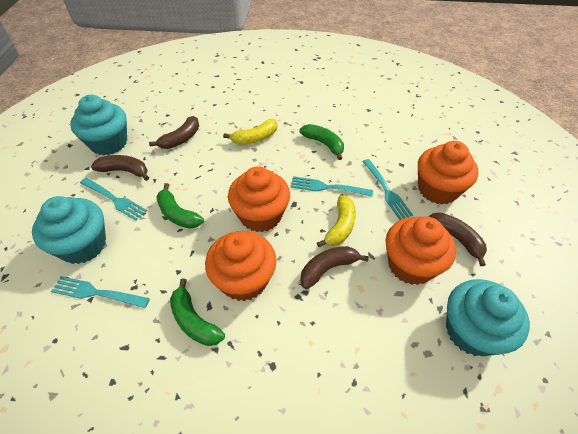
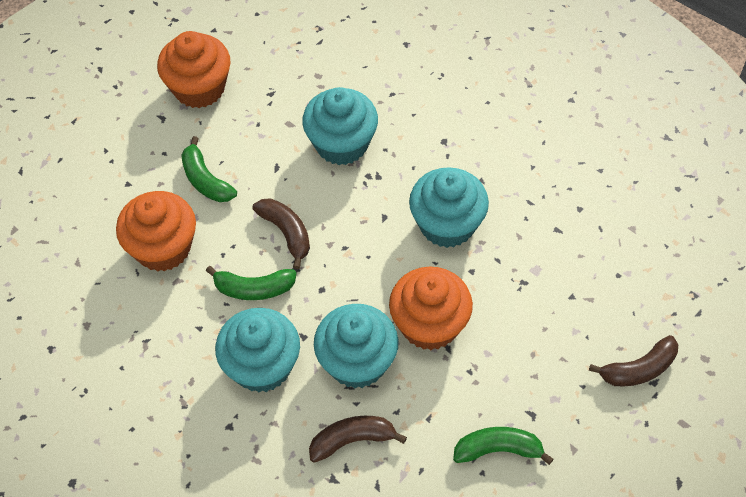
brown banana: 4 -> 3
orange cupcake: 4 -> 3
turquoise cupcake: 3 -> 4
turquoise fork: 4 -> 0
yellow banana: 2 -> 0

